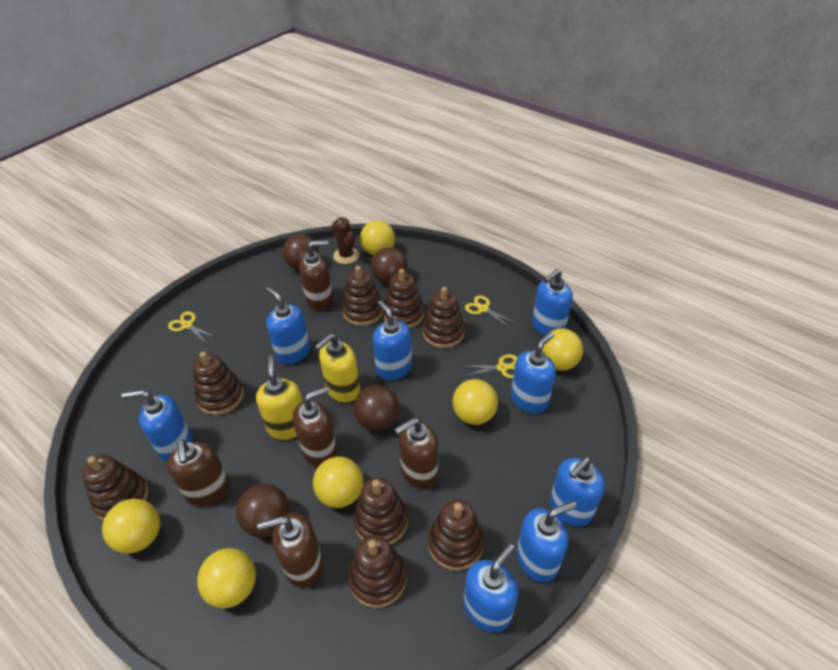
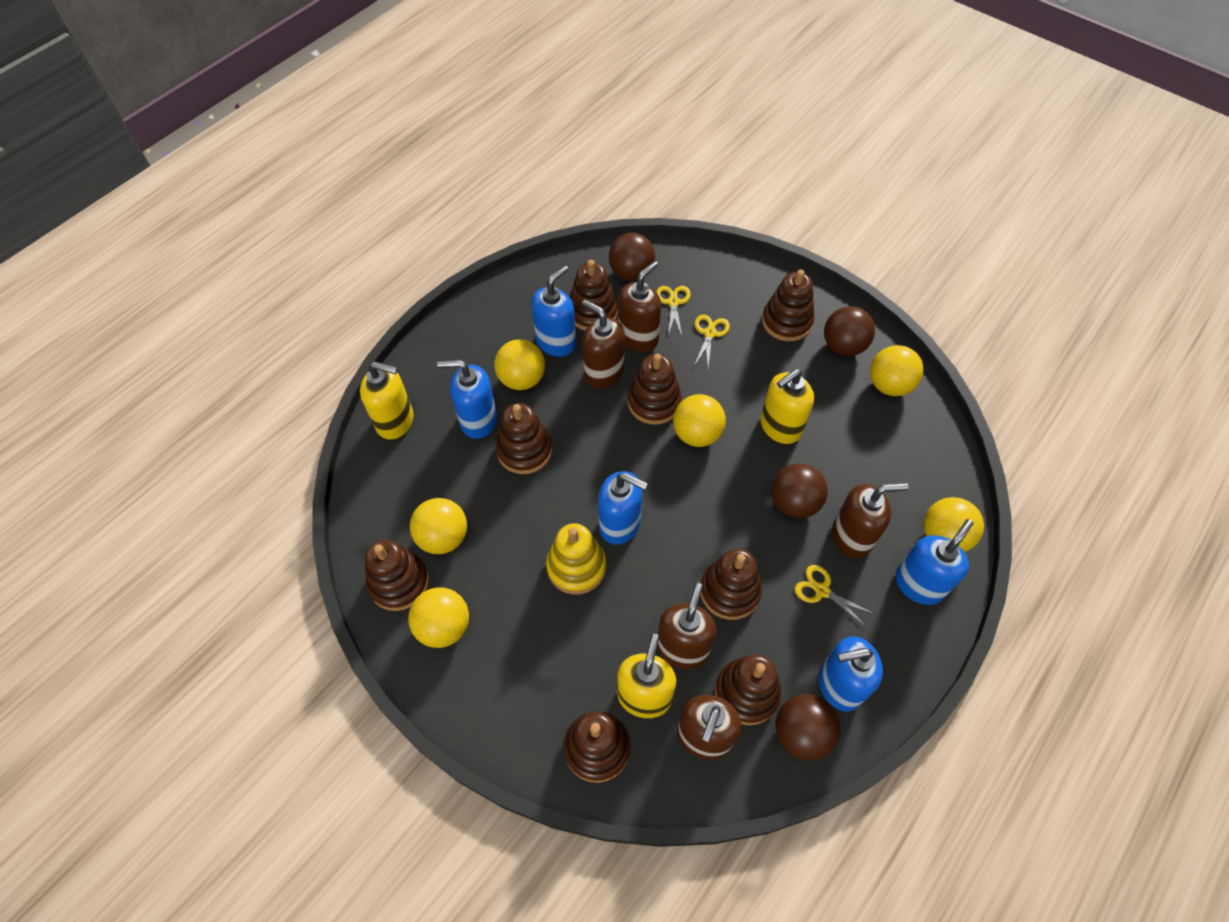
blue soap dispenser: 8 -> 5
brown cactus: 1 -> 0
yellow soap dispenser: 2 -> 3
yellow stacking toy: 0 -> 1

